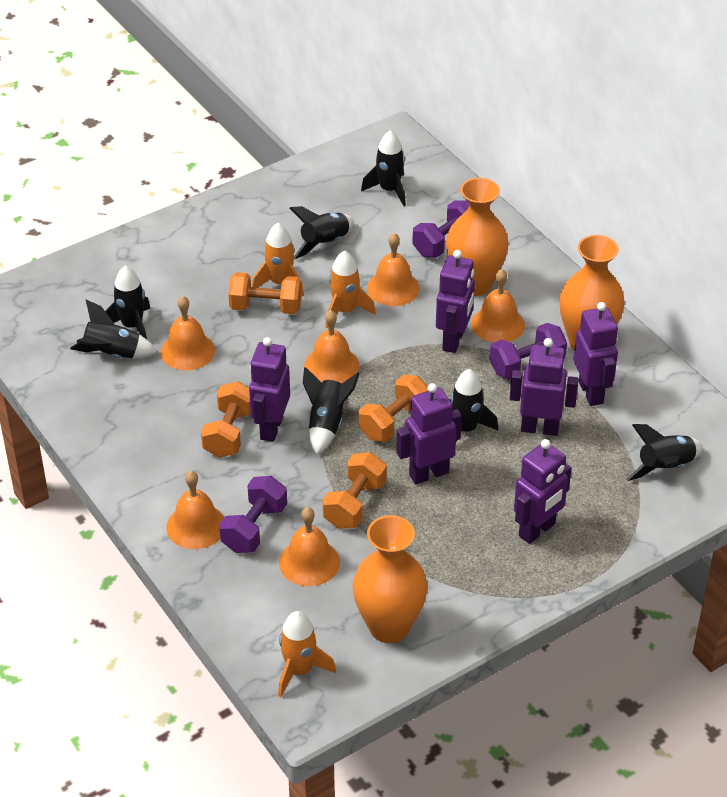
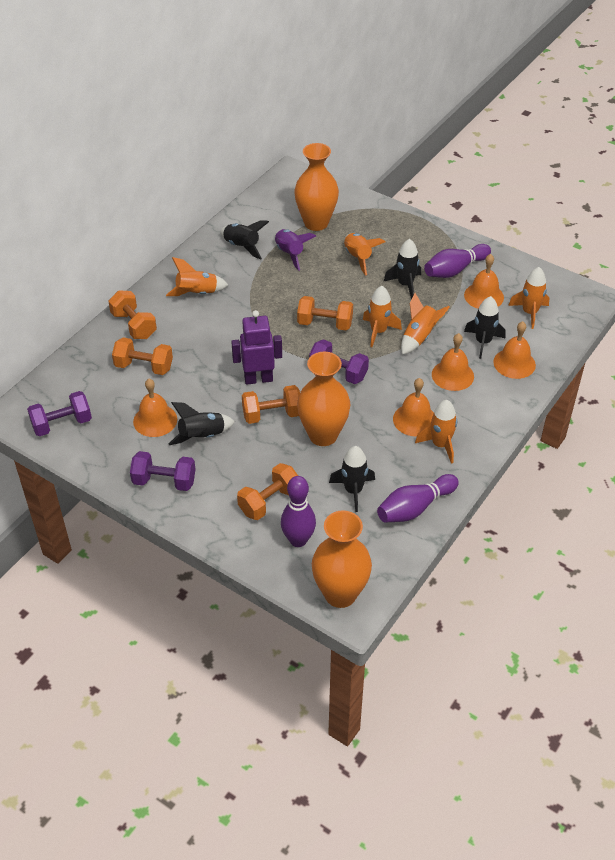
black rocket: 7 -> 5
orange bell: 6 -> 5
orange dumbbell: 4 -> 5
orange rocket: 3 -> 6
purple bowling pin: 0 -> 3
purple robot: 6 -> 1
purple rocket: 0 -> 1

